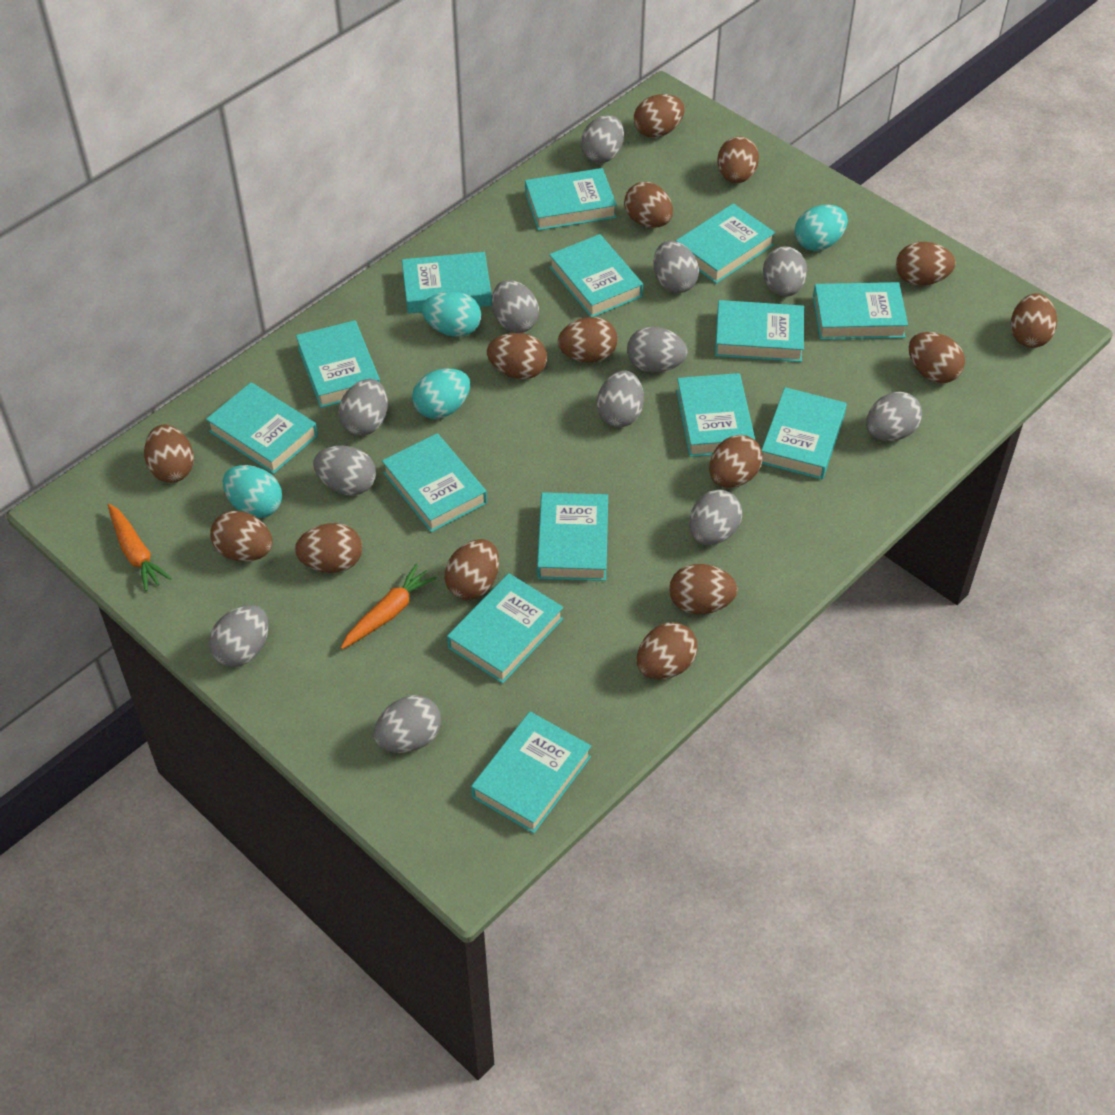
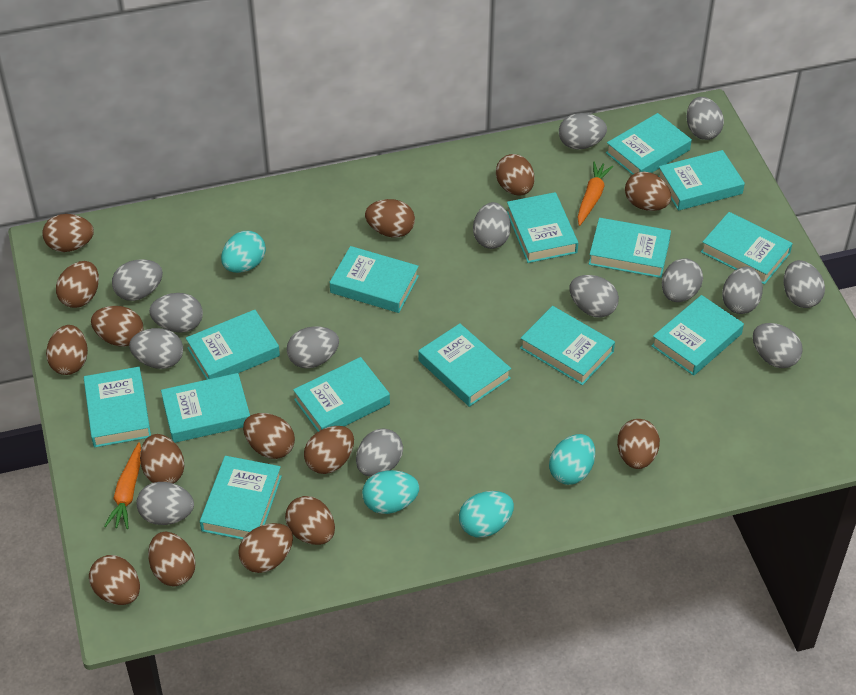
grey egg: 12 -> 14

